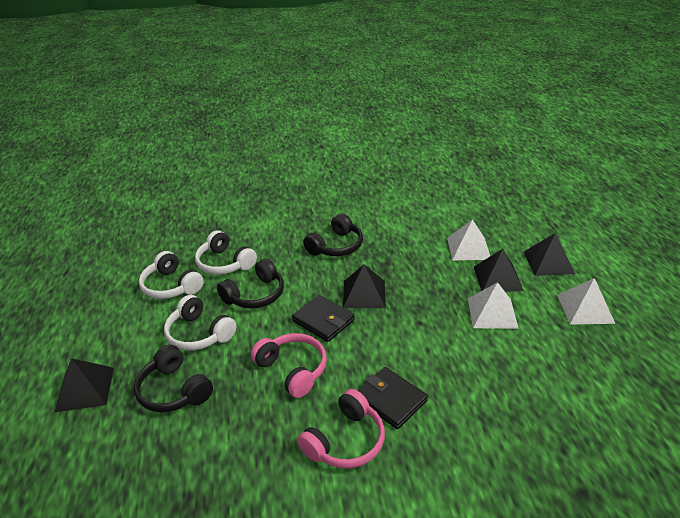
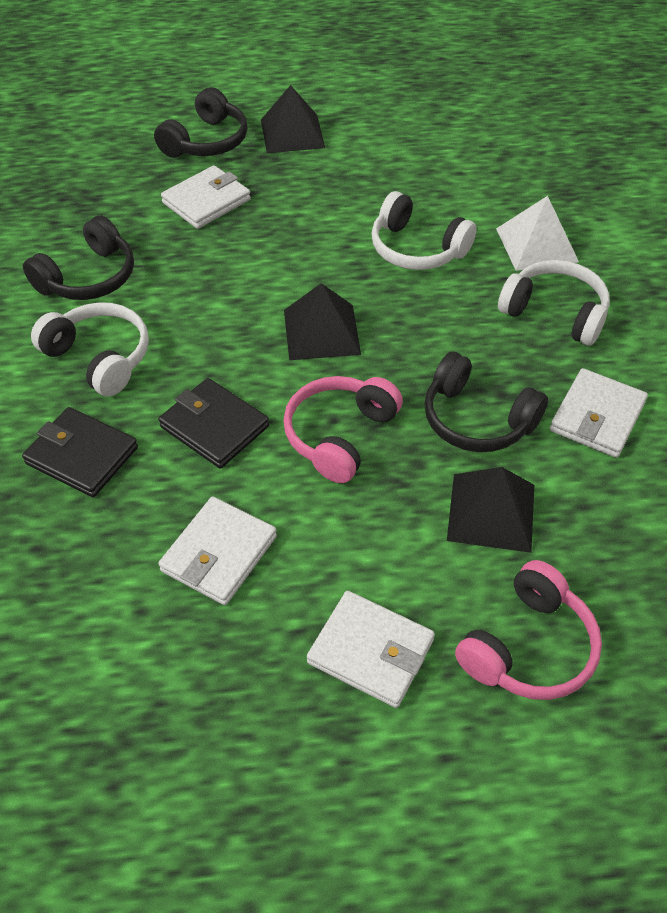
black pyramid: 4 -> 3
white pyramid: 3 -> 1
white wallet: 0 -> 4

